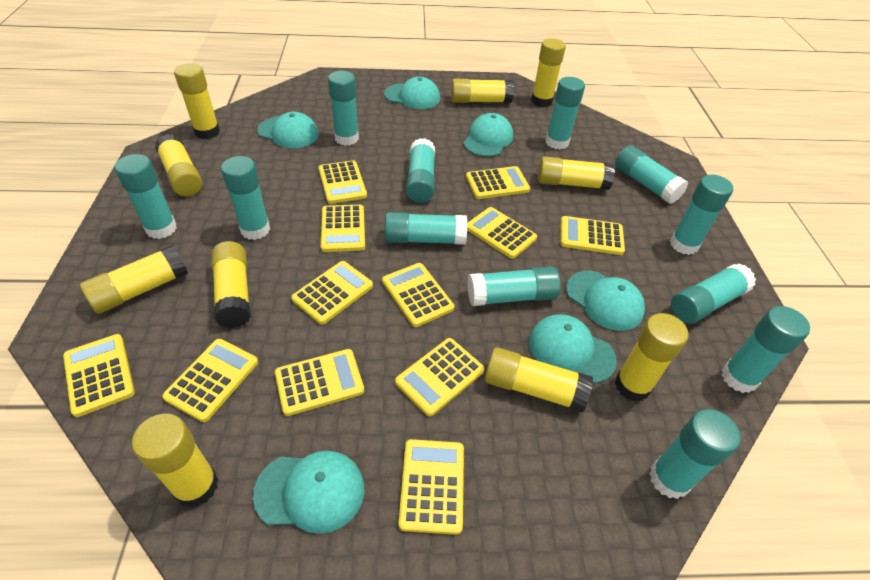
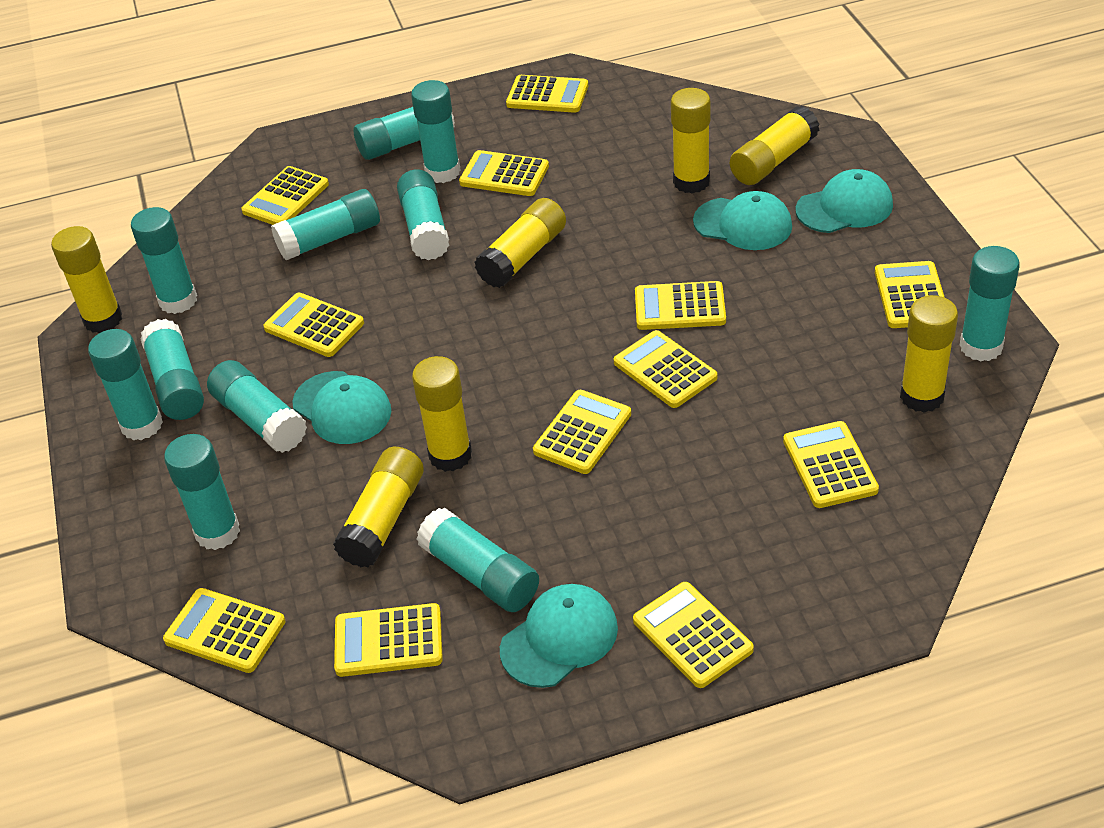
turquoise cap: 6 -> 4
turquoise glue stick: 12 -> 11
yellow glue stick: 10 -> 7

